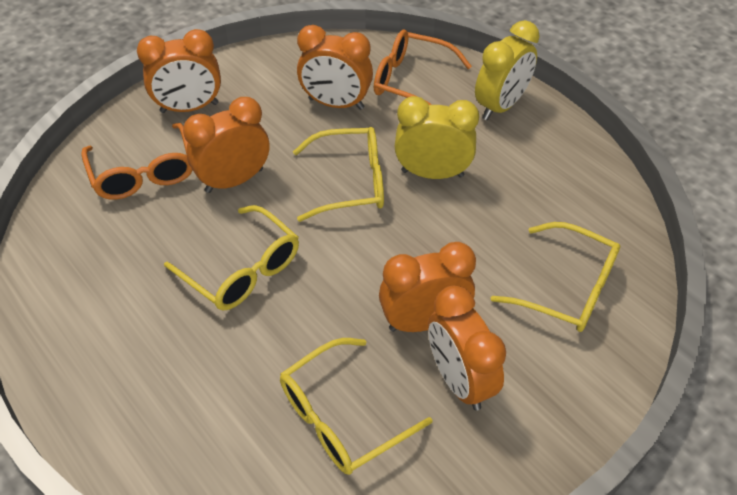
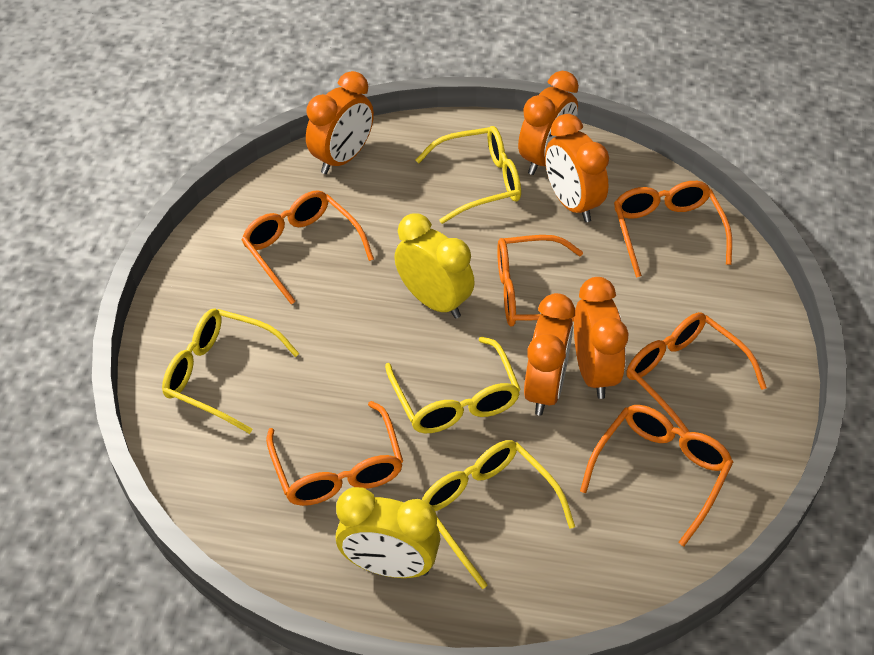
orange glasses: 2 -> 6

